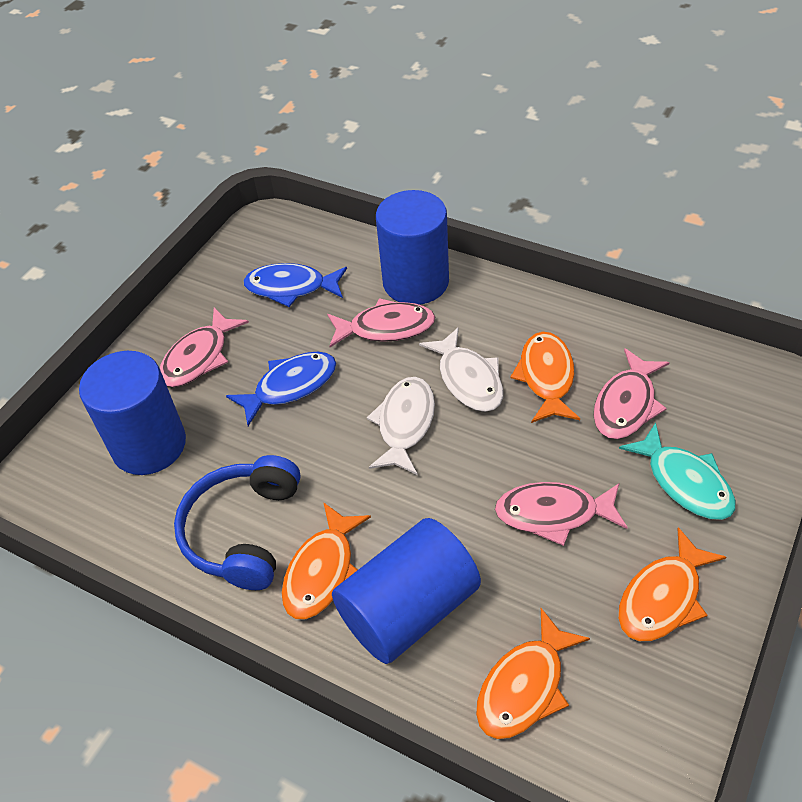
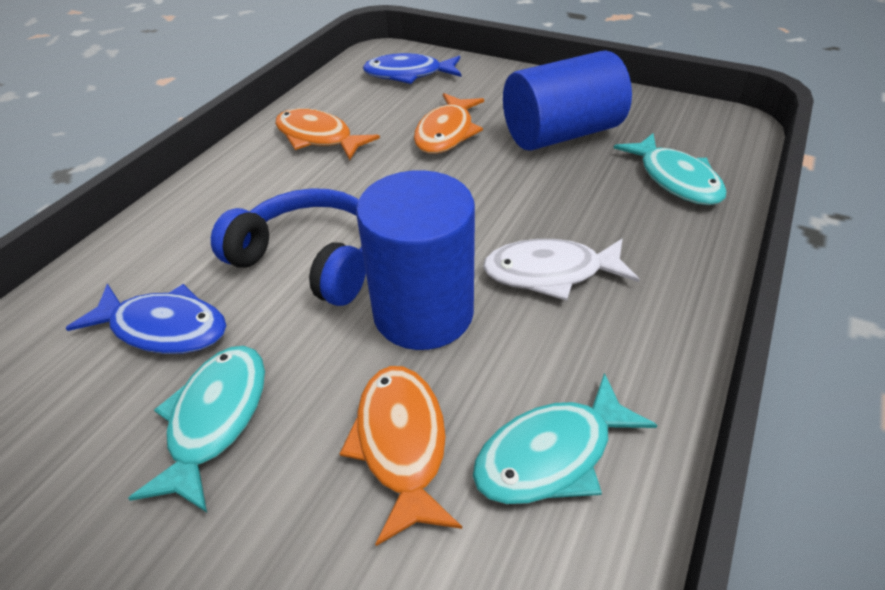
blue cylinder: 3 -> 2
orange fish: 4 -> 3
pink fish: 4 -> 0
turquoise fish: 1 -> 3
white fish: 2 -> 1

